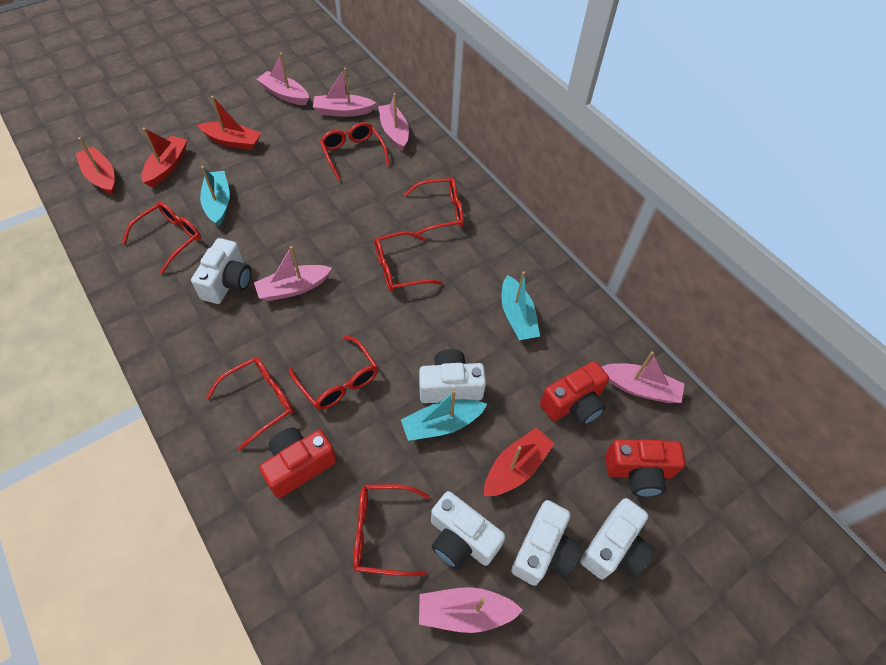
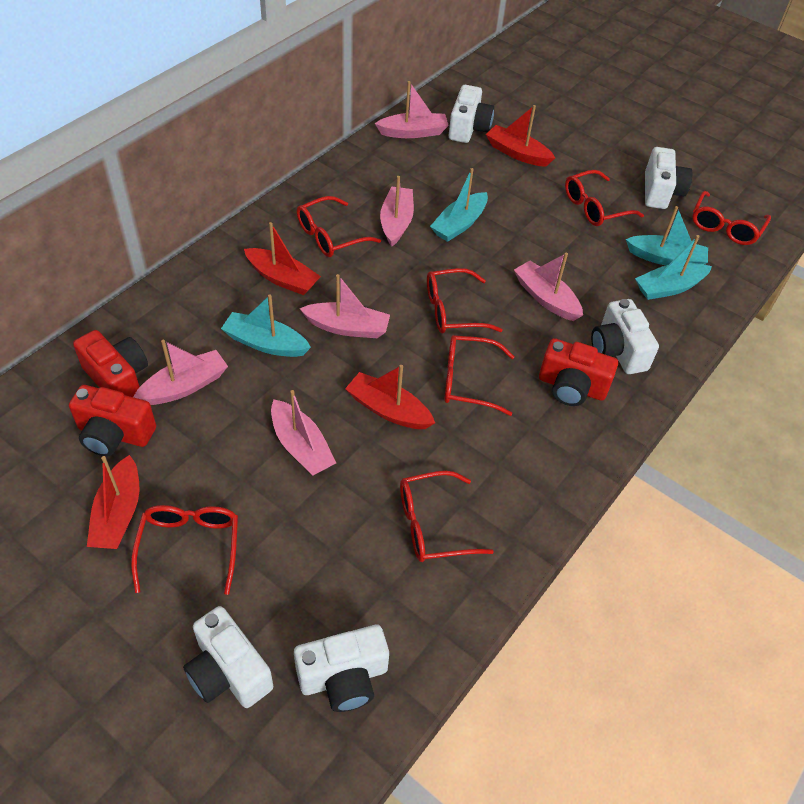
turquoise boat: 3 -> 4

